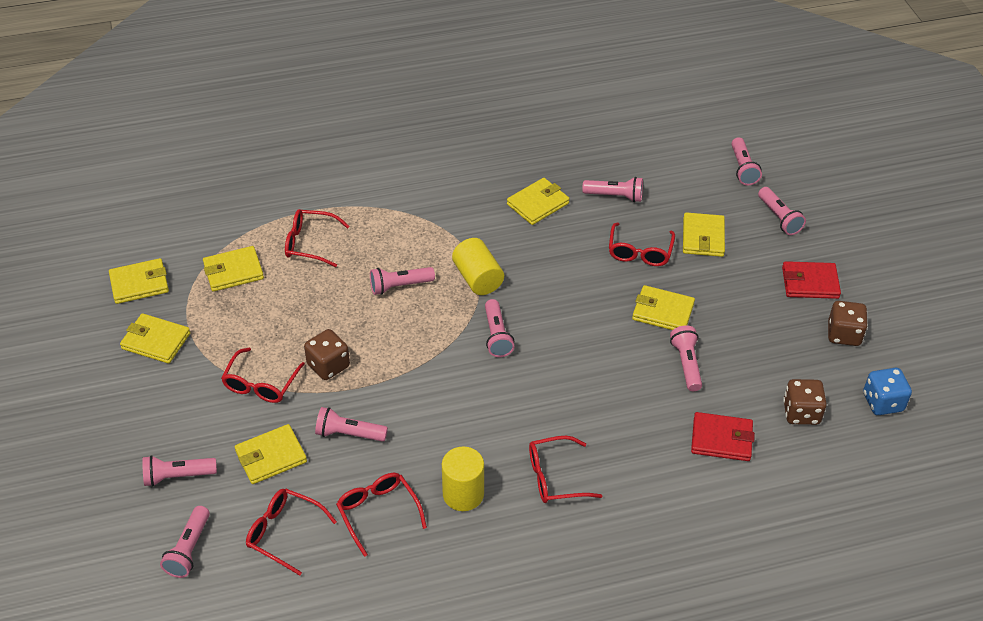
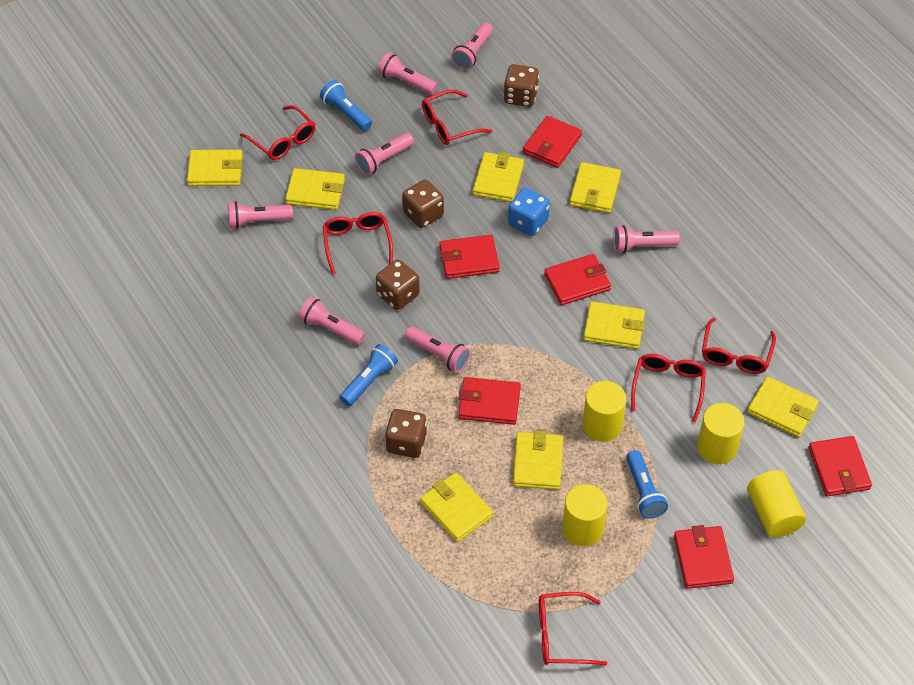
blue flashlight: 0 -> 3
brown dice: 3 -> 4
pink flashlight: 9 -> 7
red wallet: 2 -> 6
yellow cylinder: 2 -> 4
yellow wallet: 7 -> 8

